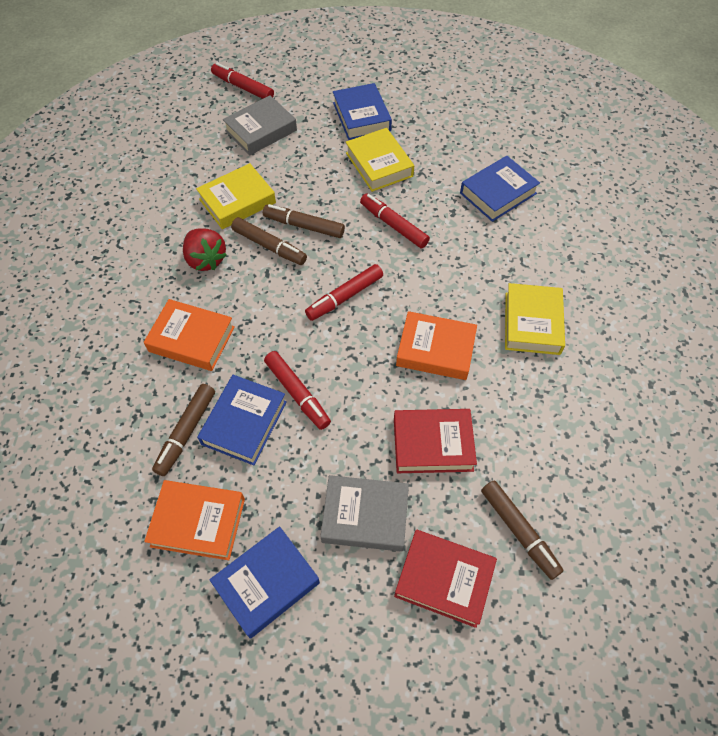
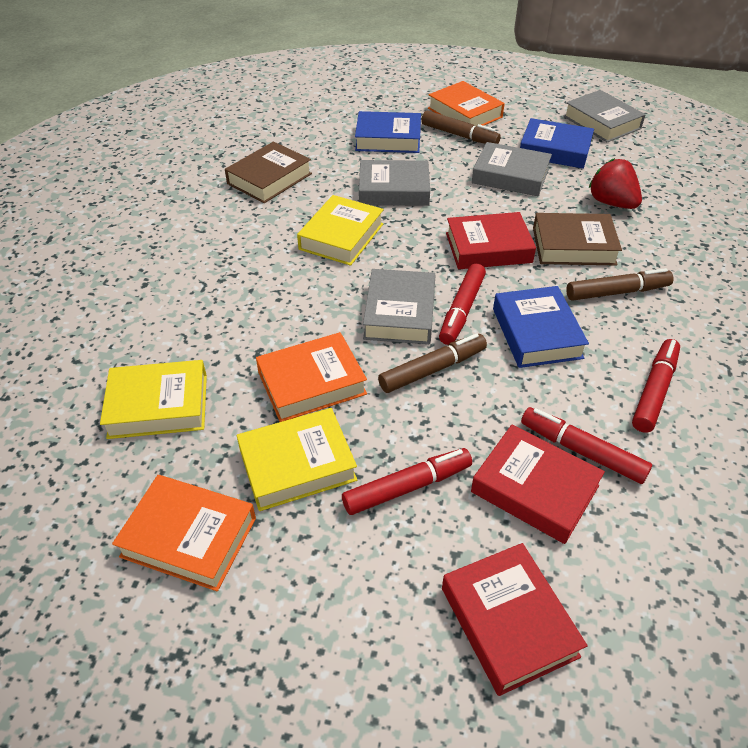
blue book: 4 -> 3
brown book: 0 -> 2
brown marker: 4 -> 3
grey book: 2 -> 4
red book: 2 -> 3

